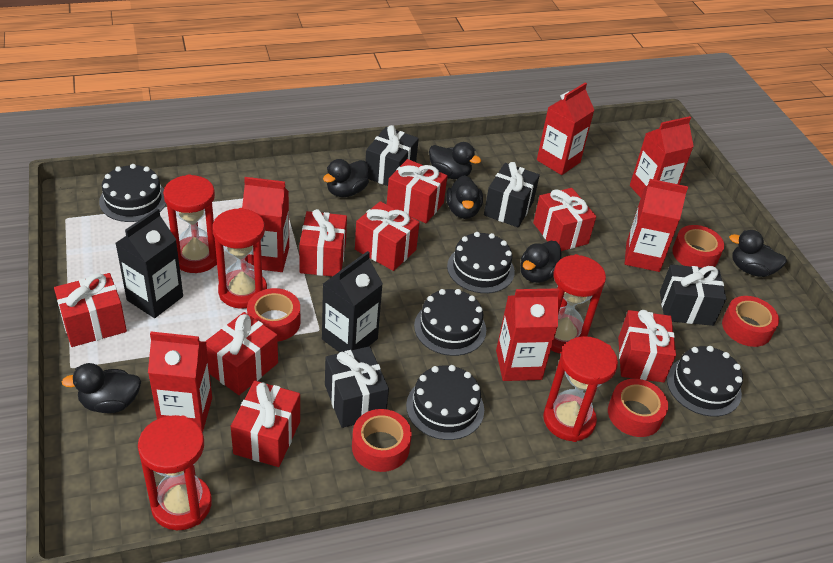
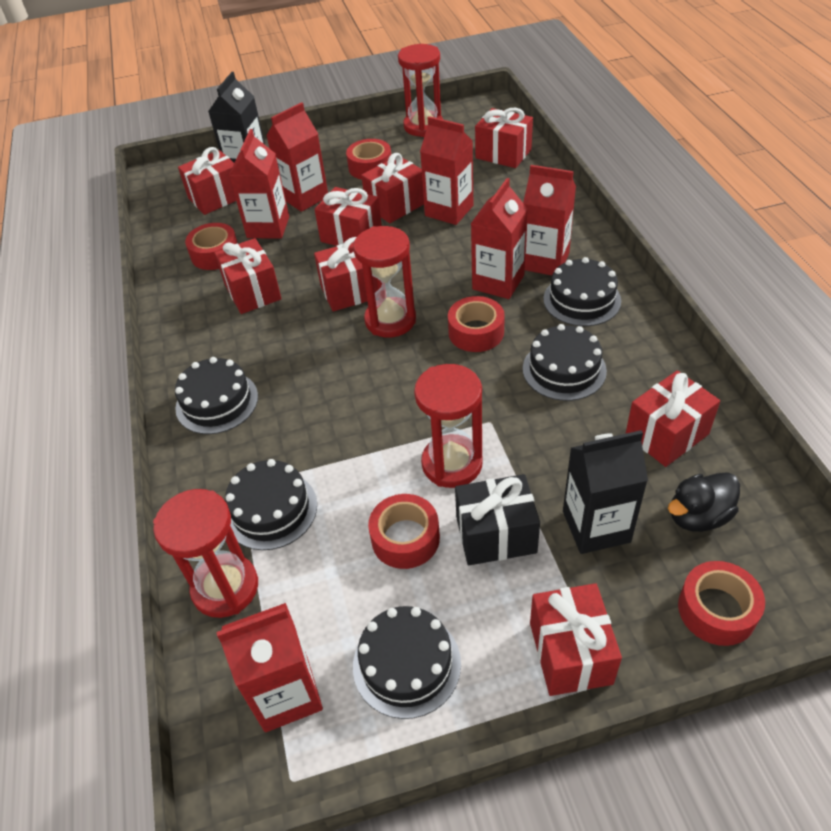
black duck: 6 -> 1
black gift: 4 -> 1
red hourglass: 5 -> 4

